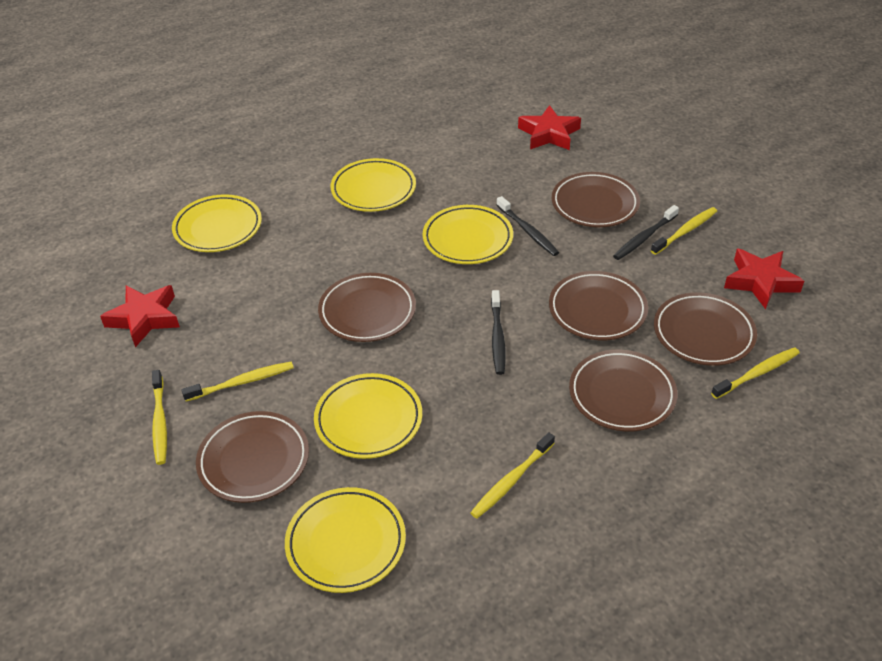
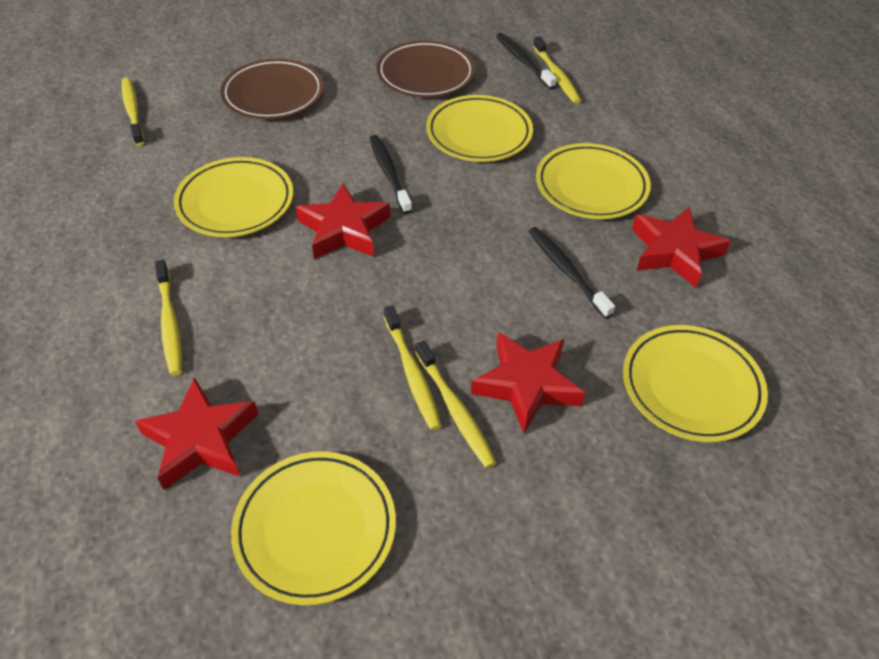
brown plate: 6 -> 2
red star: 3 -> 4

